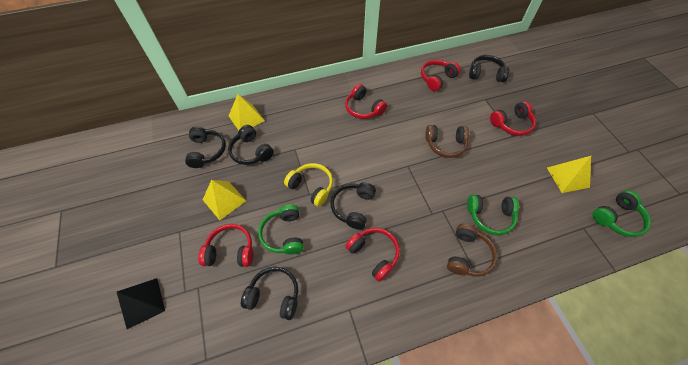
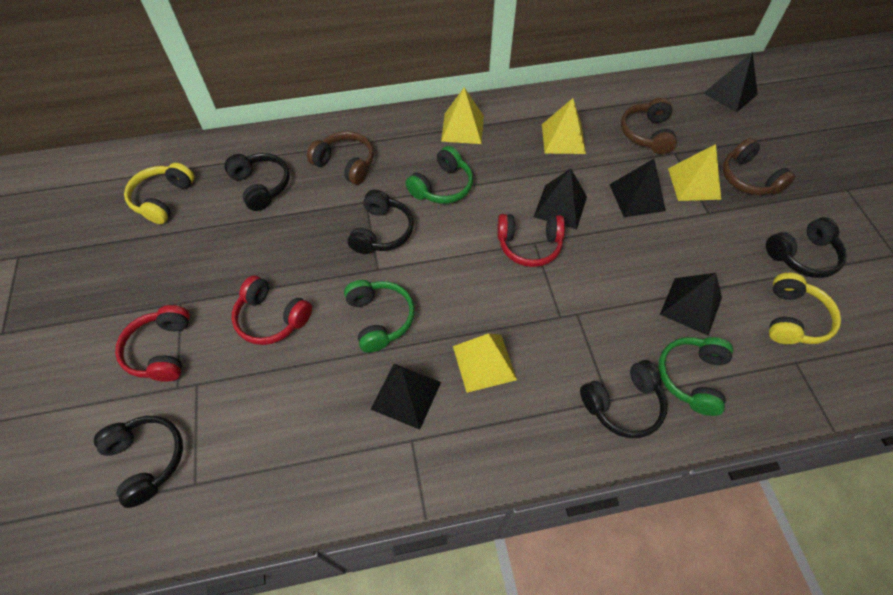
black pyramid: 1 -> 5
brown headphones: 2 -> 3
red headphones: 5 -> 3
yellow headphones: 1 -> 2
yellow pyramid: 3 -> 4

